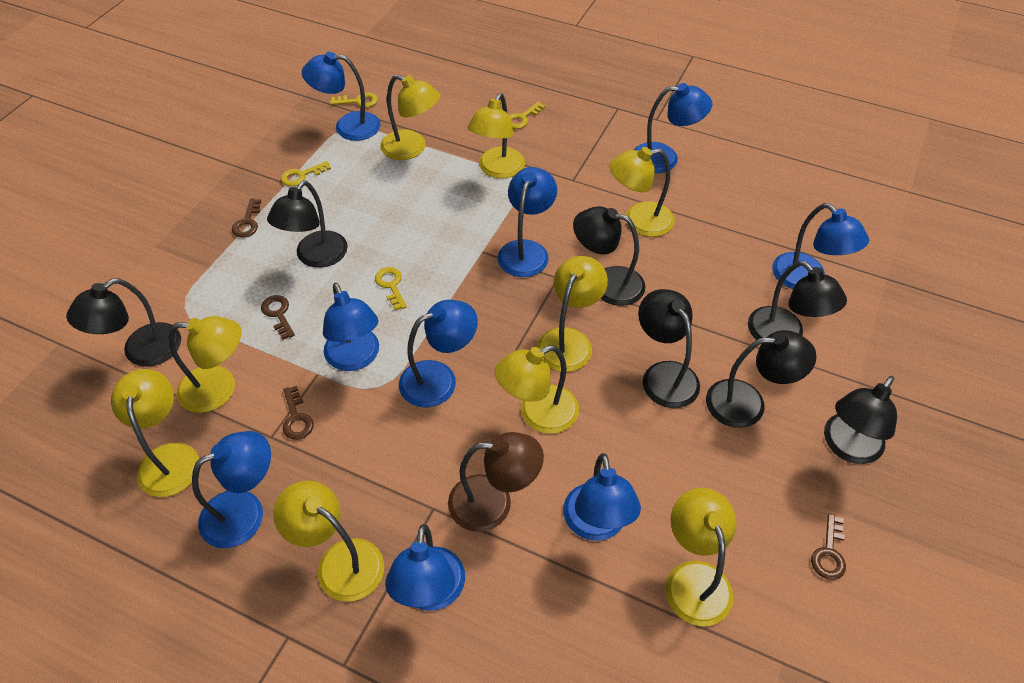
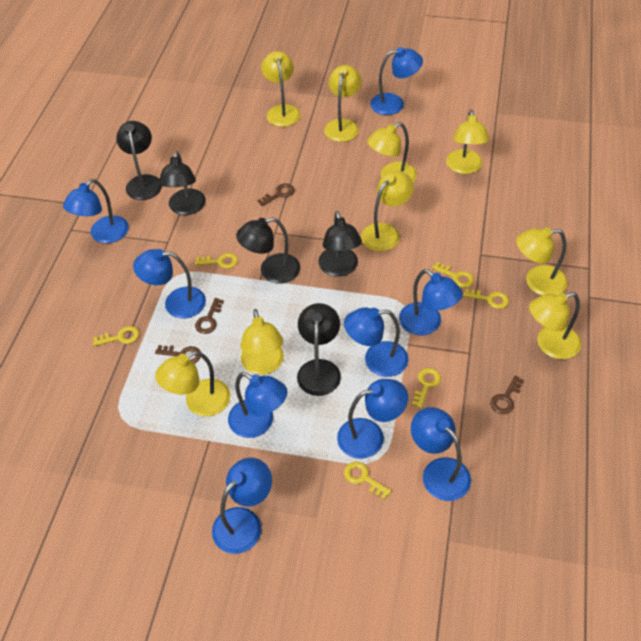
black lamp: 7 -> 5
brown lamp: 1 -> 0
yellow key: 4 -> 6

